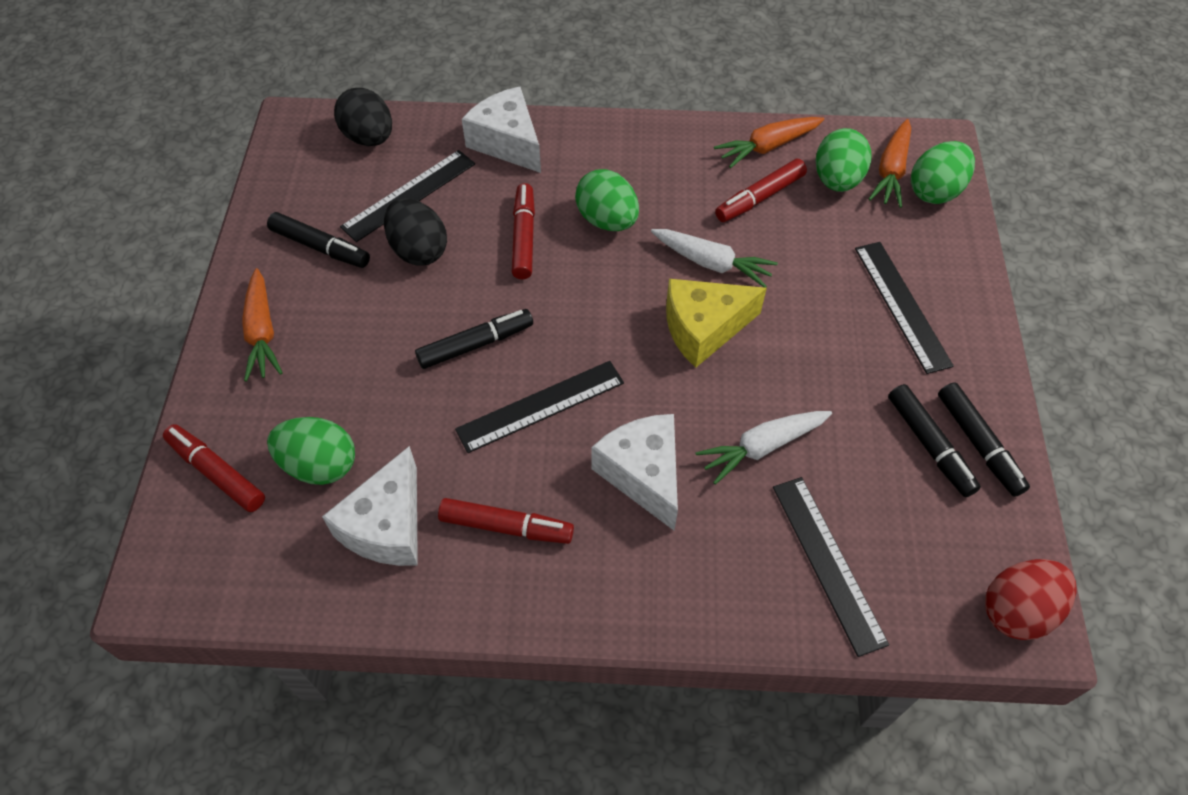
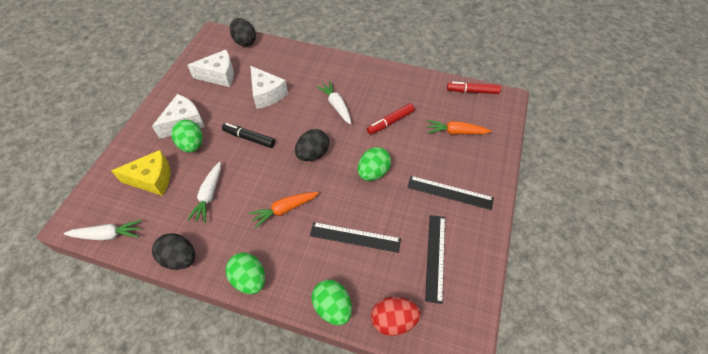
black egg: 2 -> 3
black marker: 4 -> 1
black ruler: 4 -> 3
orange carrot: 3 -> 2
red marker: 4 -> 2
white carrot: 2 -> 3

